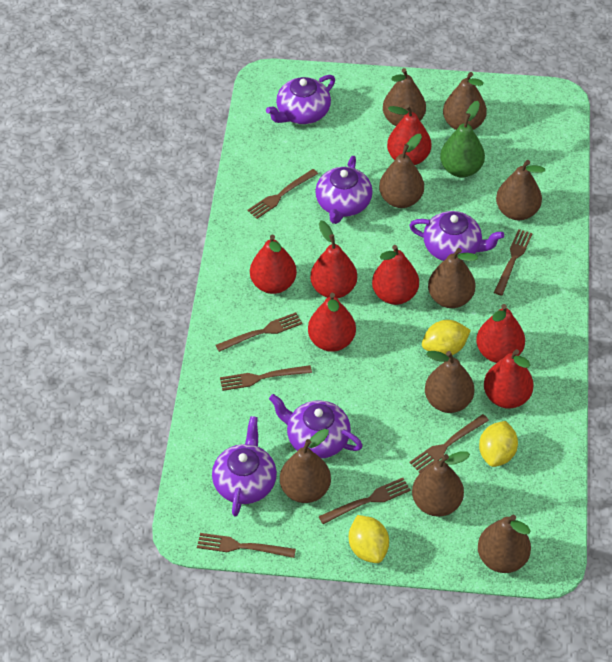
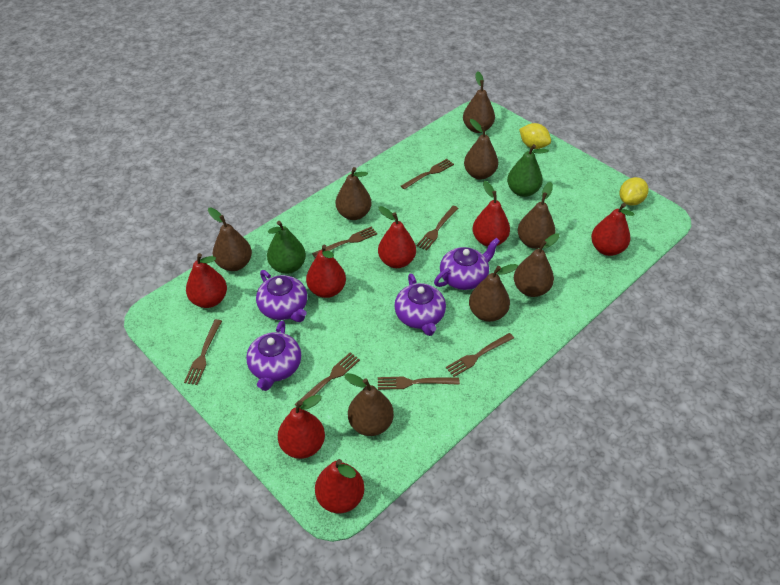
brown pear: 9 -> 8
green pear: 1 -> 2
purple teapot: 5 -> 4
yellow lemon: 3 -> 2

